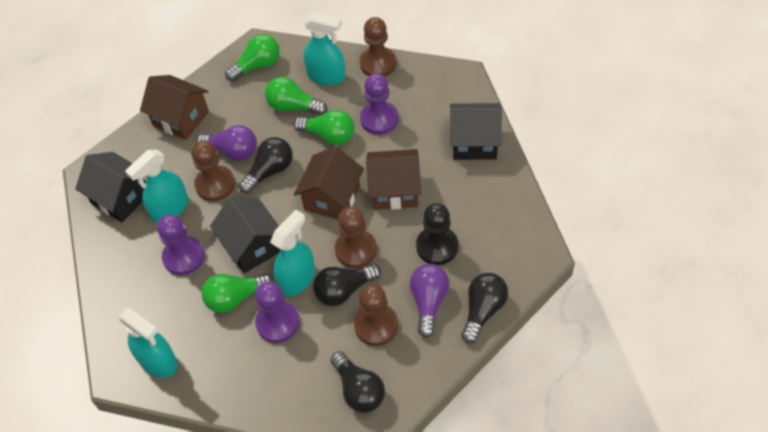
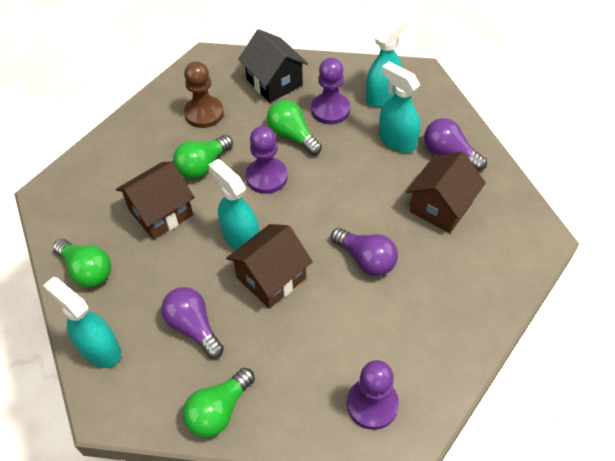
black house: 3 -> 1
black light bulb: 4 -> 0
black pawn: 1 -> 0
brown pawn: 4 -> 1
purple light bulb: 2 -> 3

